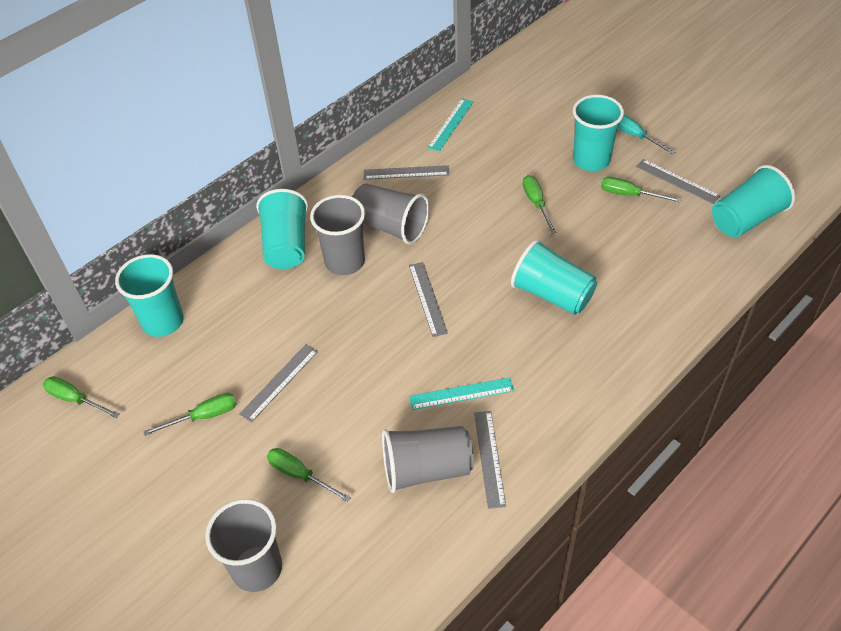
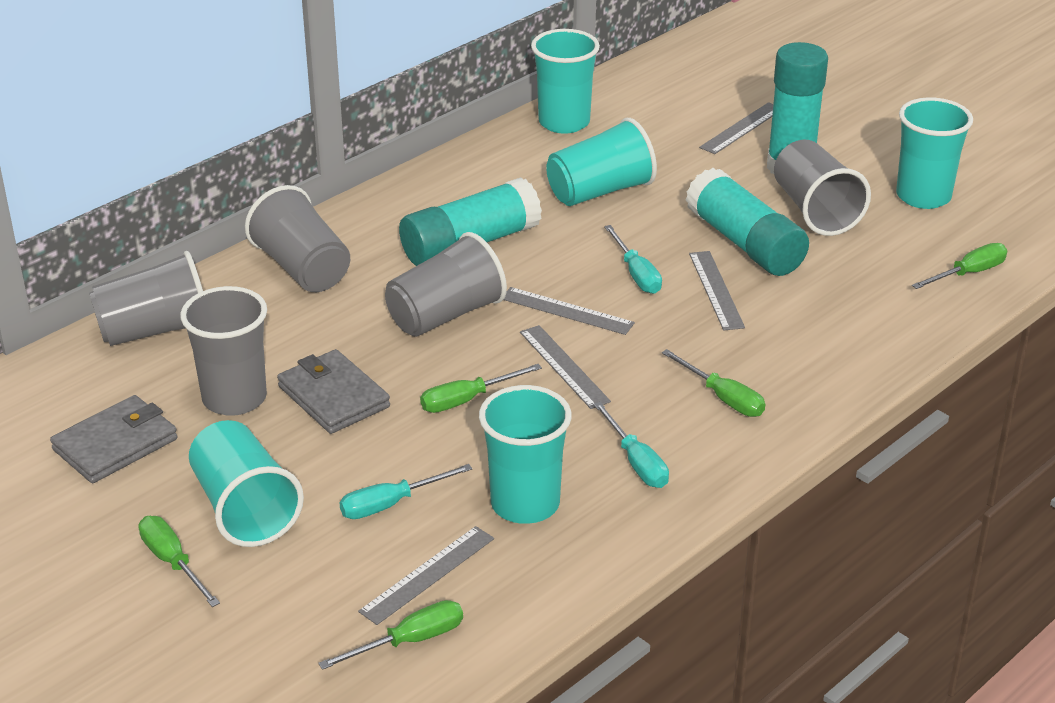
grey cup: 4 -> 5
grey wallet: 0 -> 2
turquoise glue stick: 0 -> 3
turquoise ruler: 2 -> 0
turquoise screwdriver: 1 -> 3

